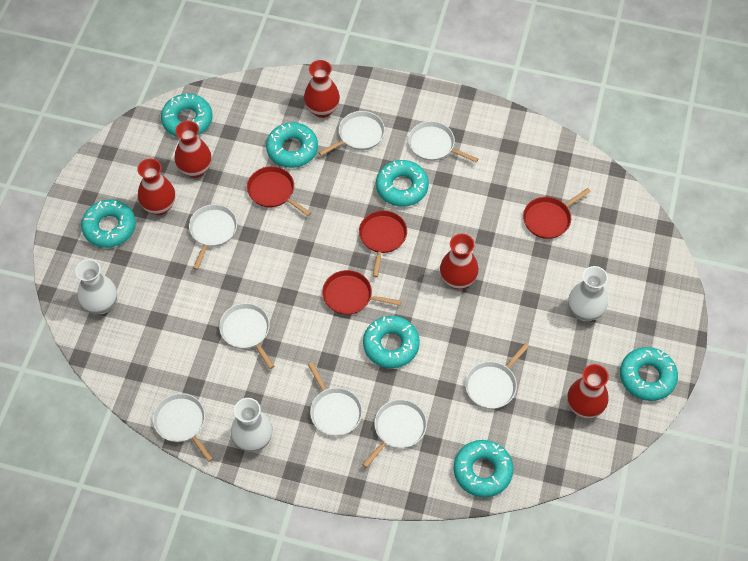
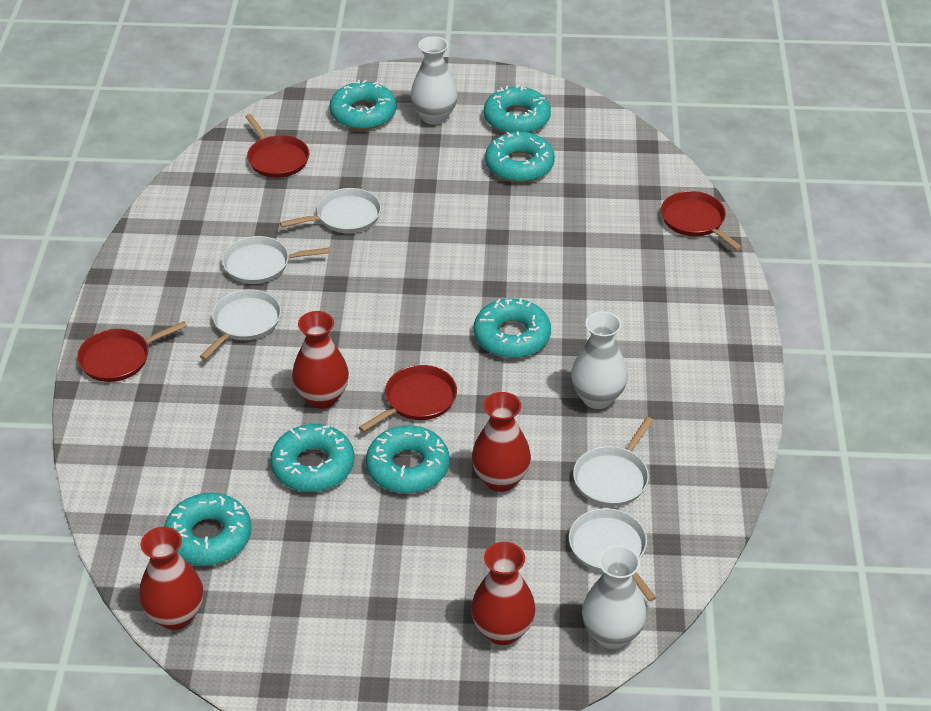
red vase: 5 -> 4
white pan: 8 -> 5

